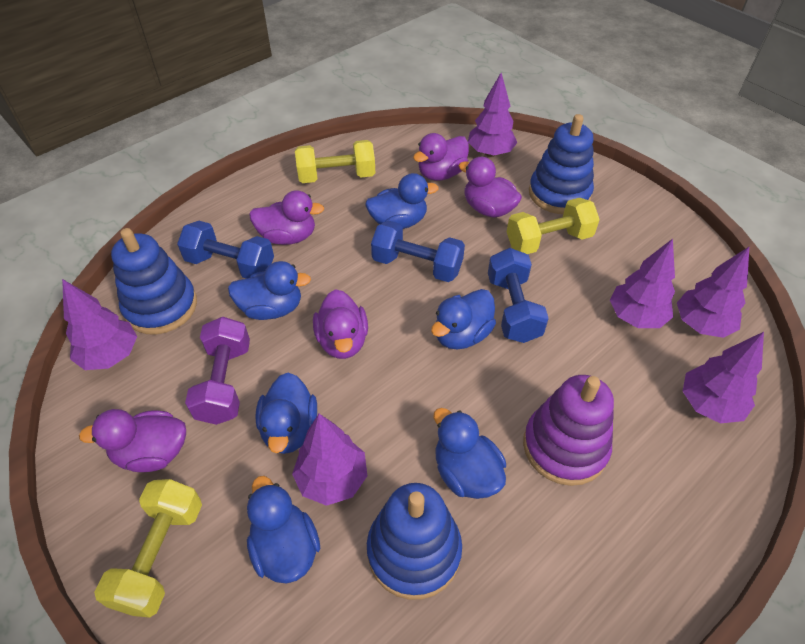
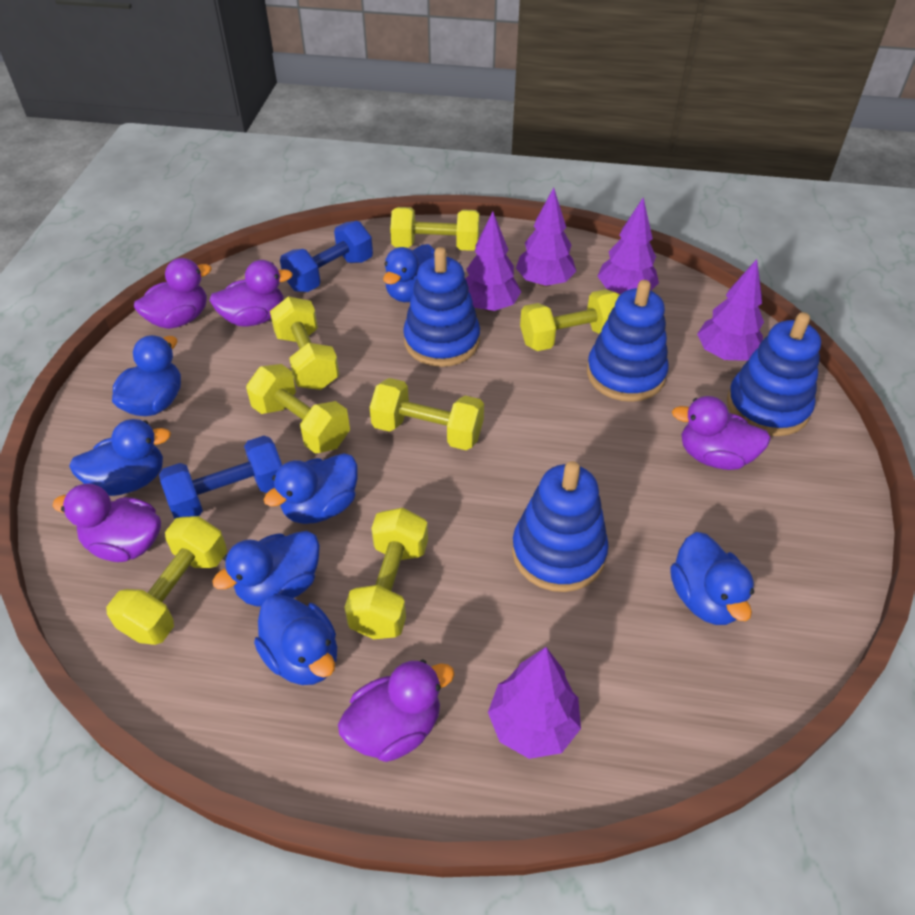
blue duck: 6 -> 7
blue dumbbell: 3 -> 2
blue stacking toy: 3 -> 4
purple dumbbell: 1 -> 0
purple stacking toy: 1 -> 0
purple tree: 6 -> 5
yellow dumbbell: 3 -> 7

